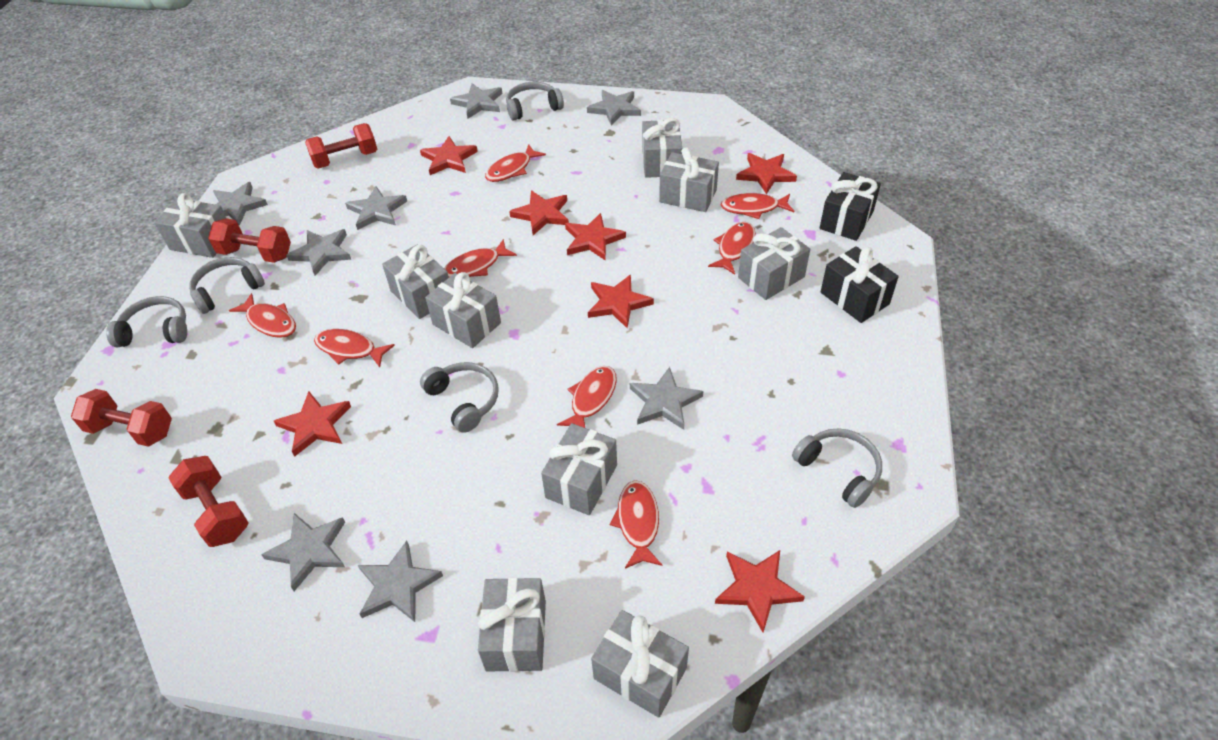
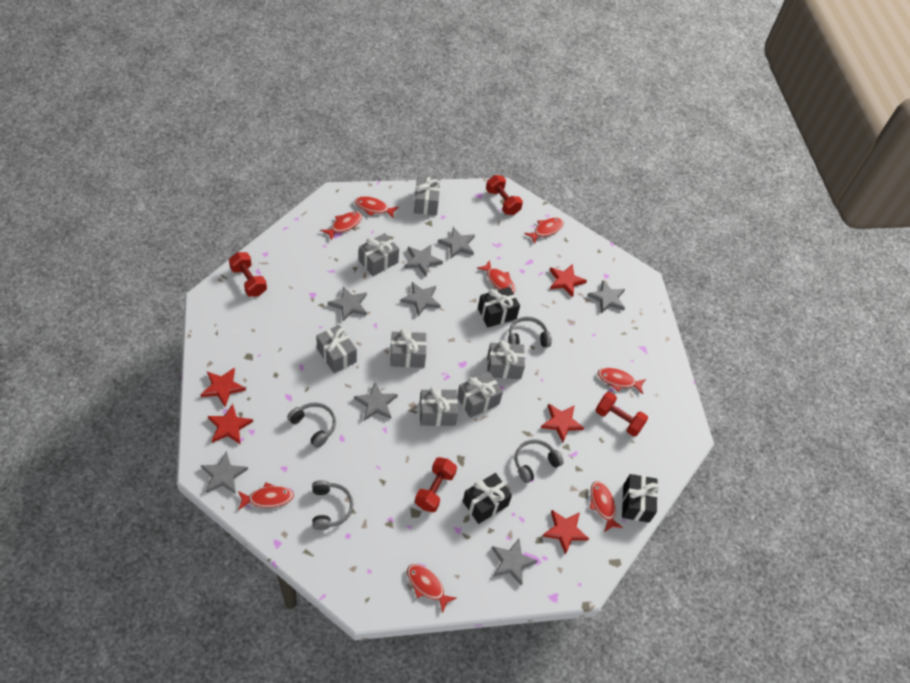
black gift: 2 -> 3
grey gift: 9 -> 7
grey headphones: 5 -> 4
red star: 7 -> 5

